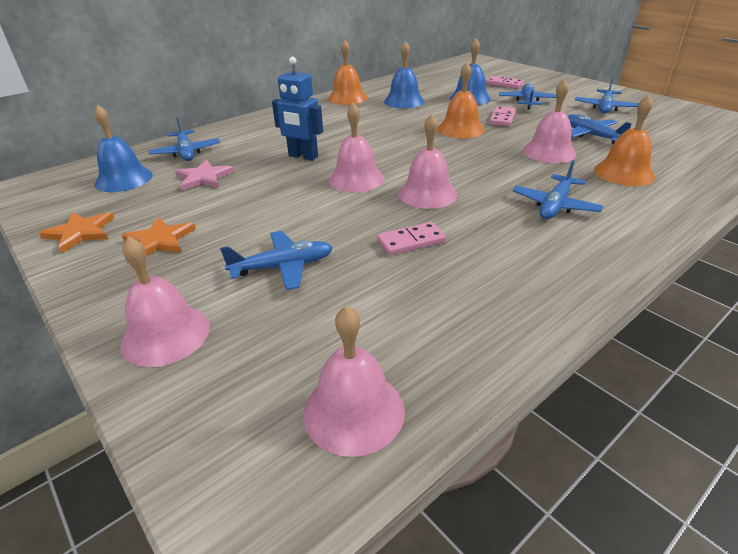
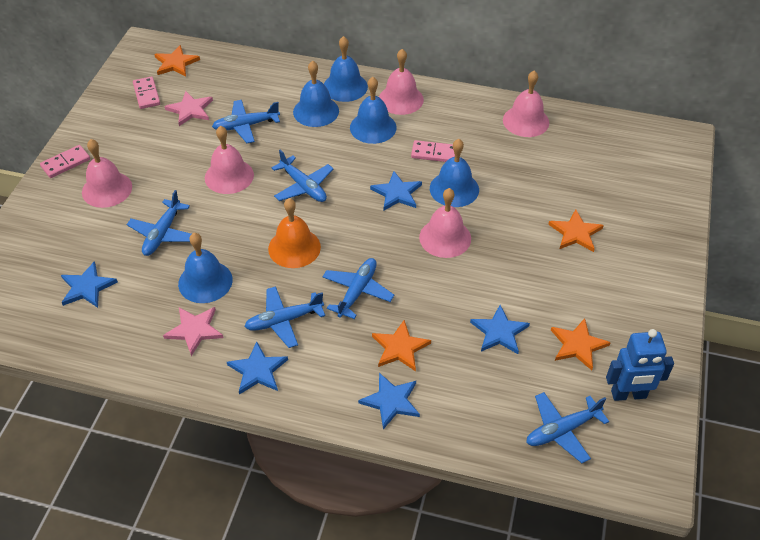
blue bell: 3 -> 5
blue star: 0 -> 5
orange bell: 3 -> 1
orange star: 2 -> 4
pink star: 1 -> 2

